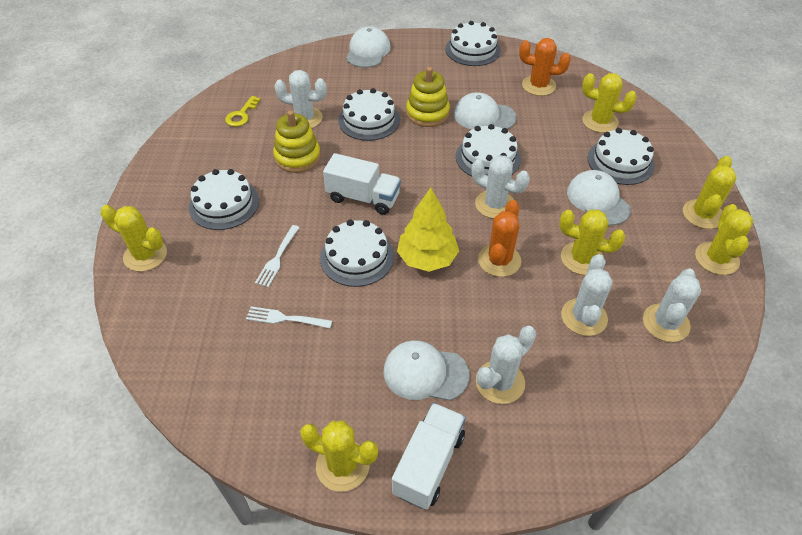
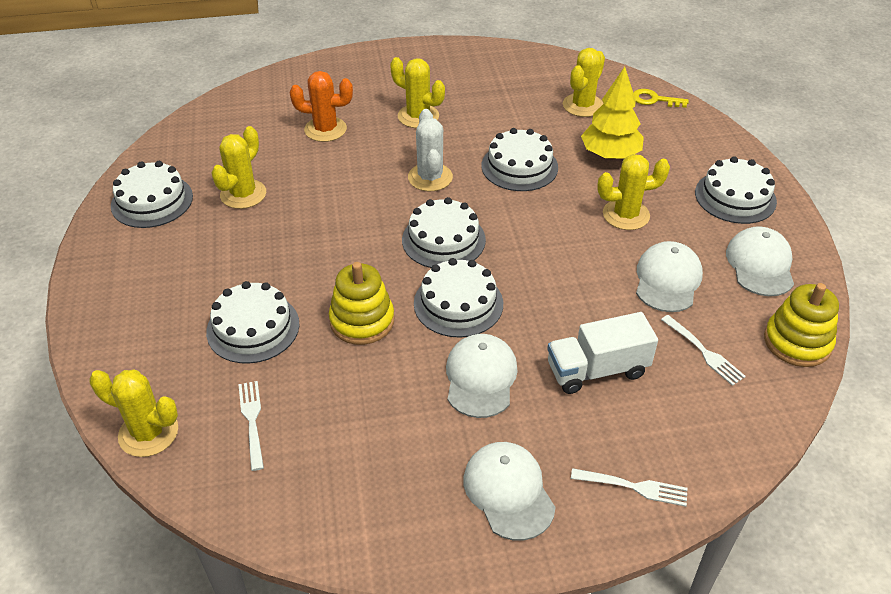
orange cactus: 2 -> 1
white cactus: 5 -> 1
white fork: 2 -> 3
white truck: 2 -> 1
yellow cactus: 6 -> 5

